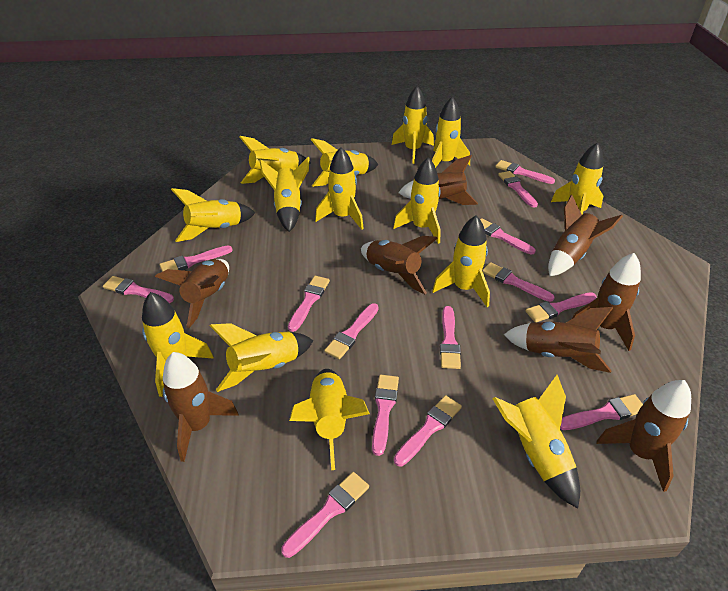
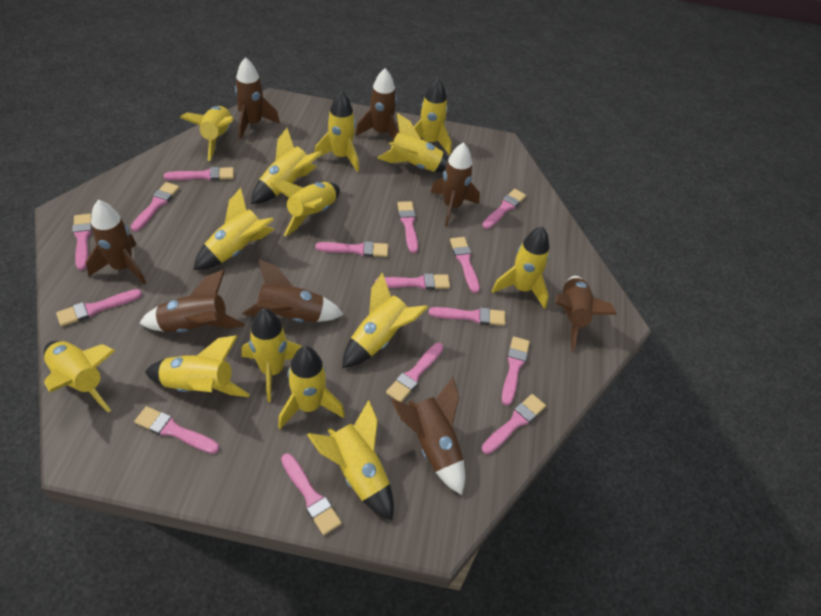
pink brush: 14 -> 15

